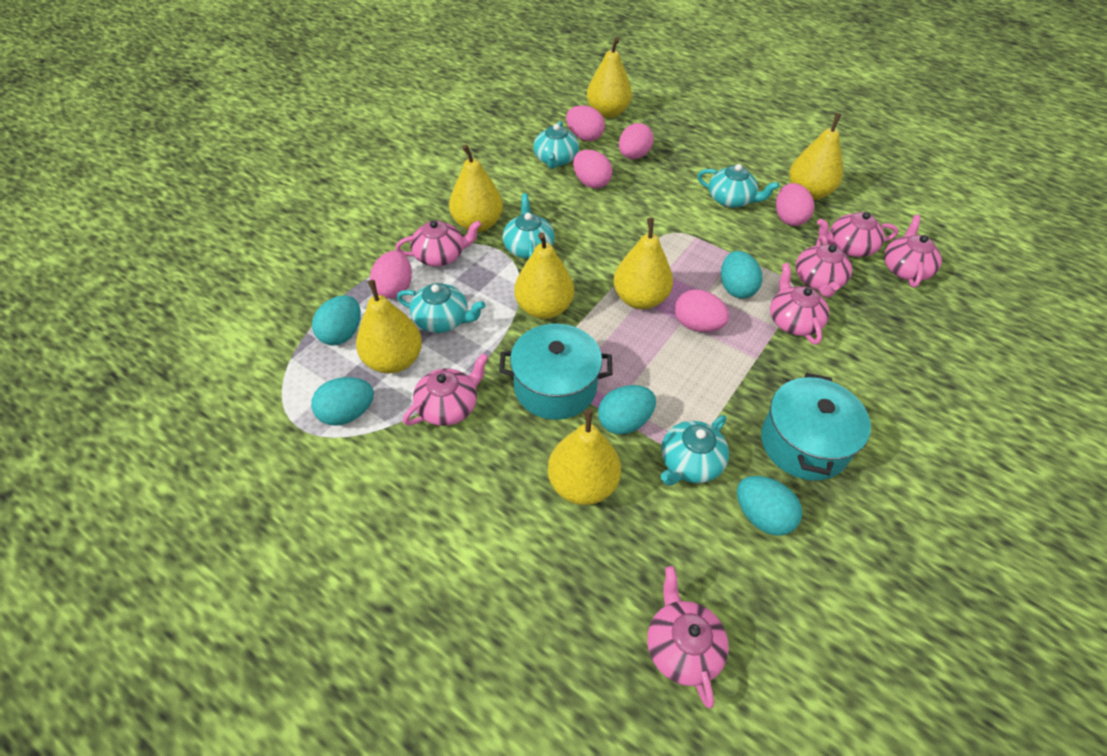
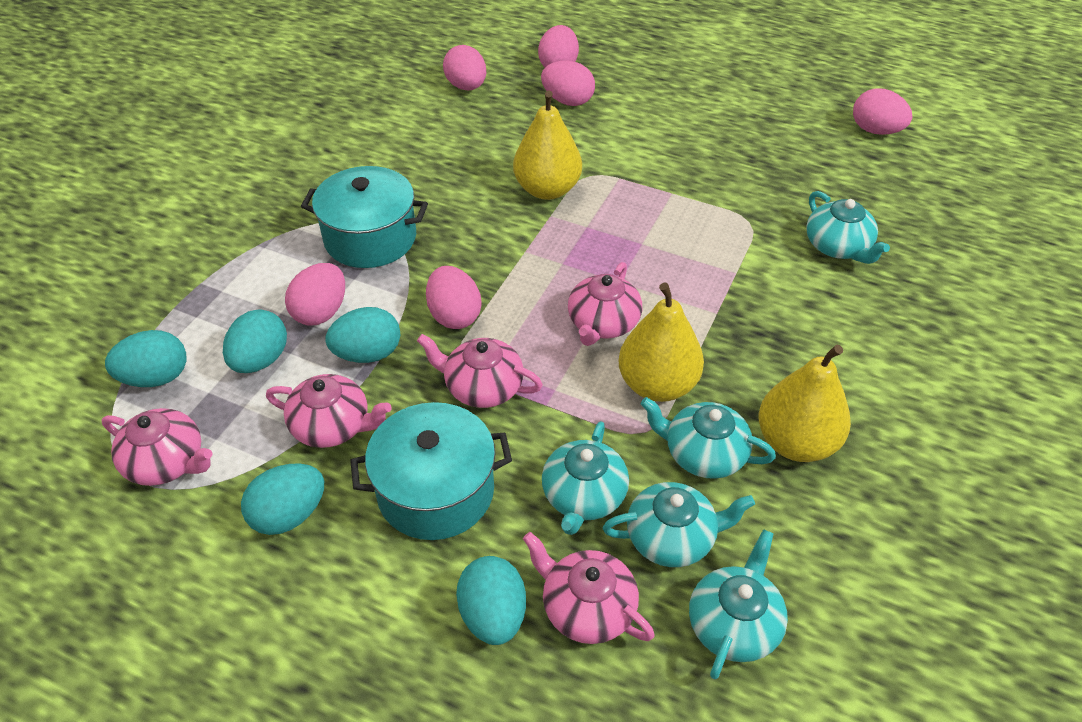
pink teapot: 7 -> 5
yellow pear: 7 -> 3

